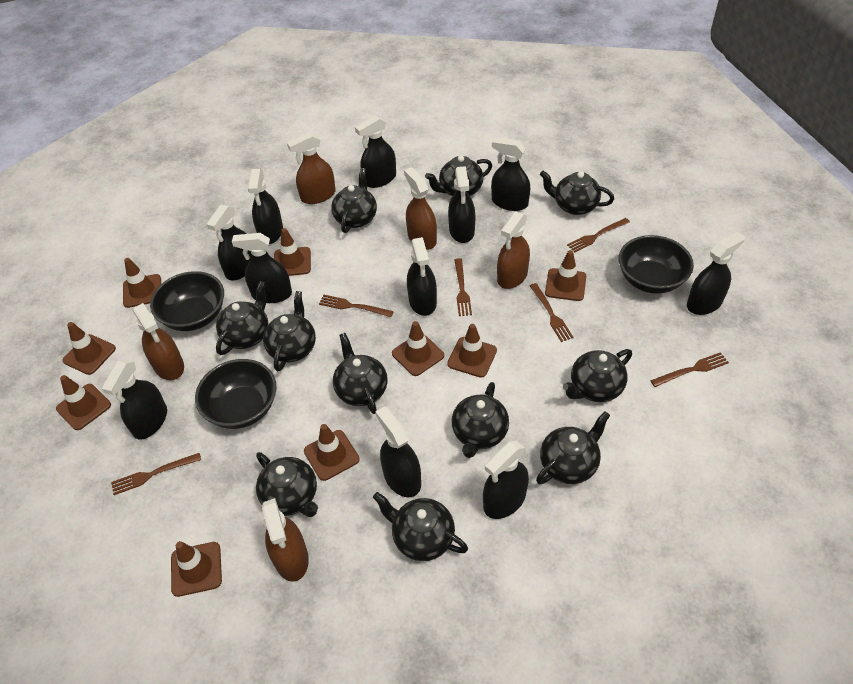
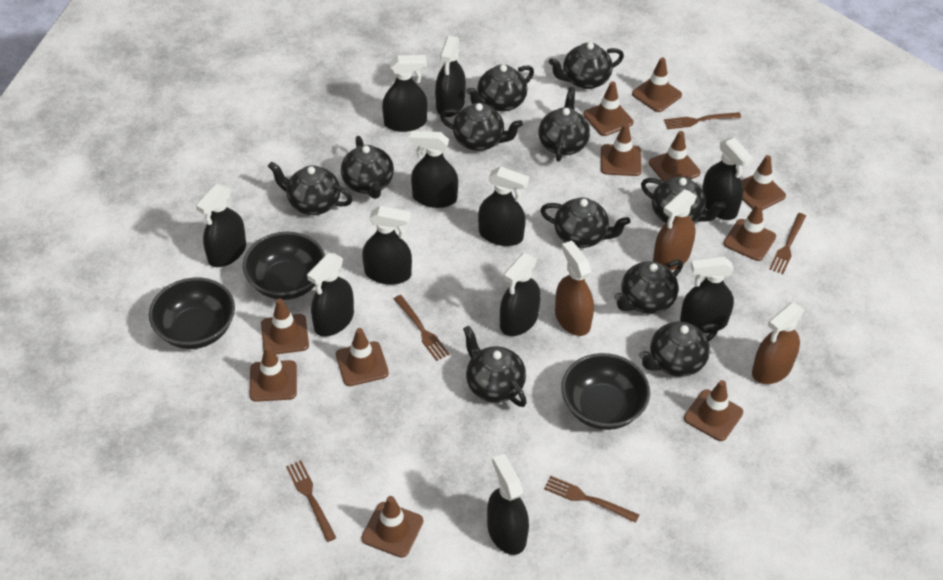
brown fork: 6 -> 5
brown spray bottle: 5 -> 3
brown traffic cone: 9 -> 11

